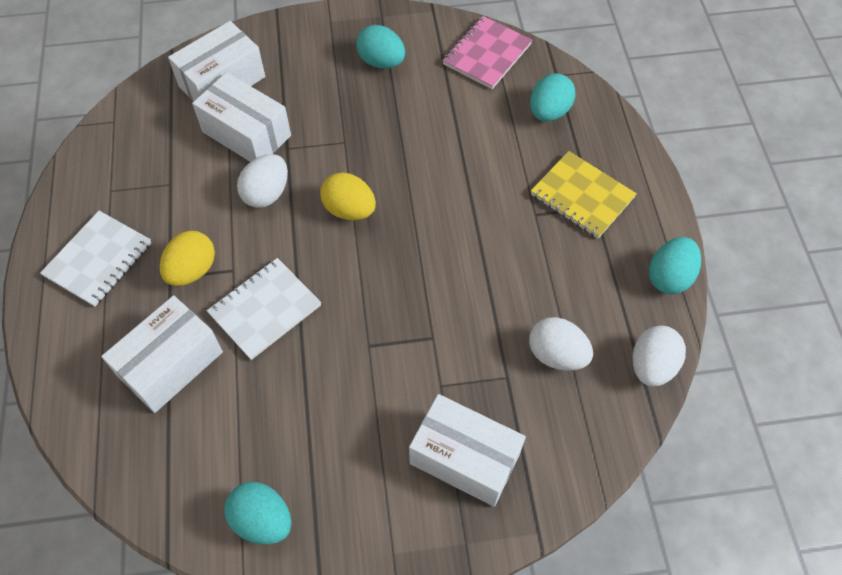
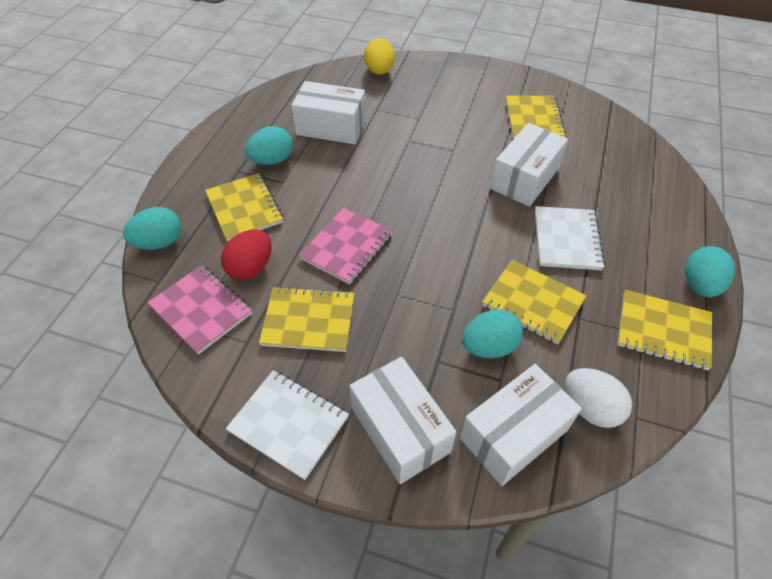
pink notebook: 1 -> 2
red egg: 0 -> 1
white egg: 3 -> 1
yellow egg: 2 -> 1
yellow notebook: 1 -> 5

